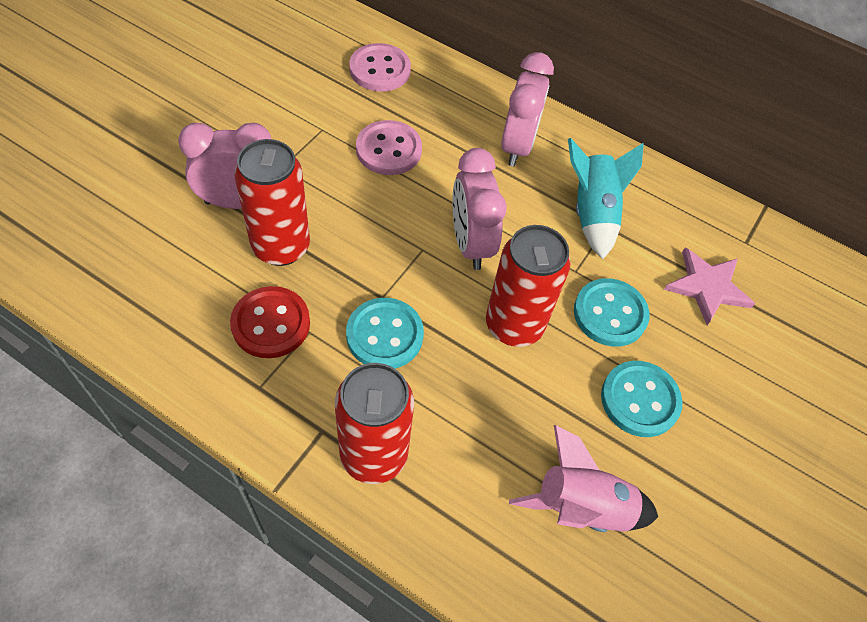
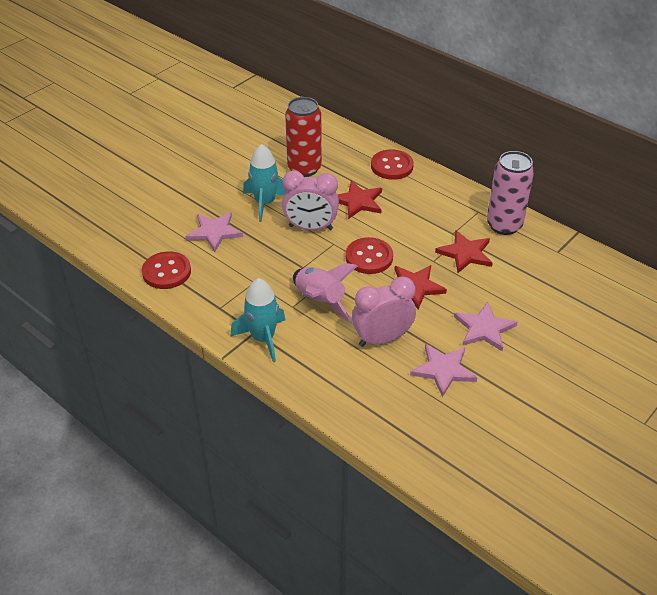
pink button: 2 -> 0
pink can: 0 -> 1
pink clock: 3 -> 2
pink star: 1 -> 3
red button: 1 -> 3
red can: 3 -> 1
red star: 0 -> 3
turquoise button: 3 -> 0
turquoise rocket: 1 -> 2

